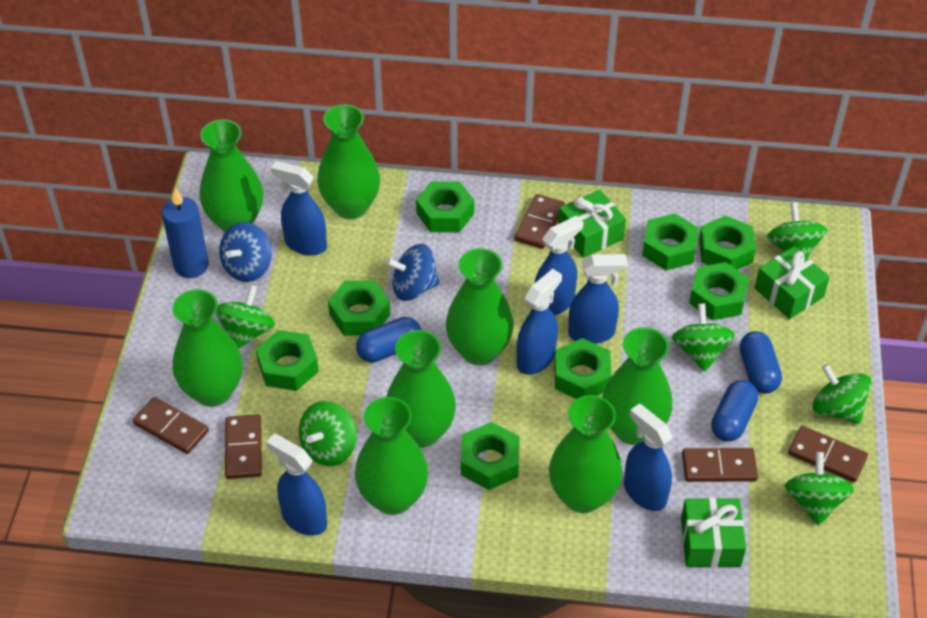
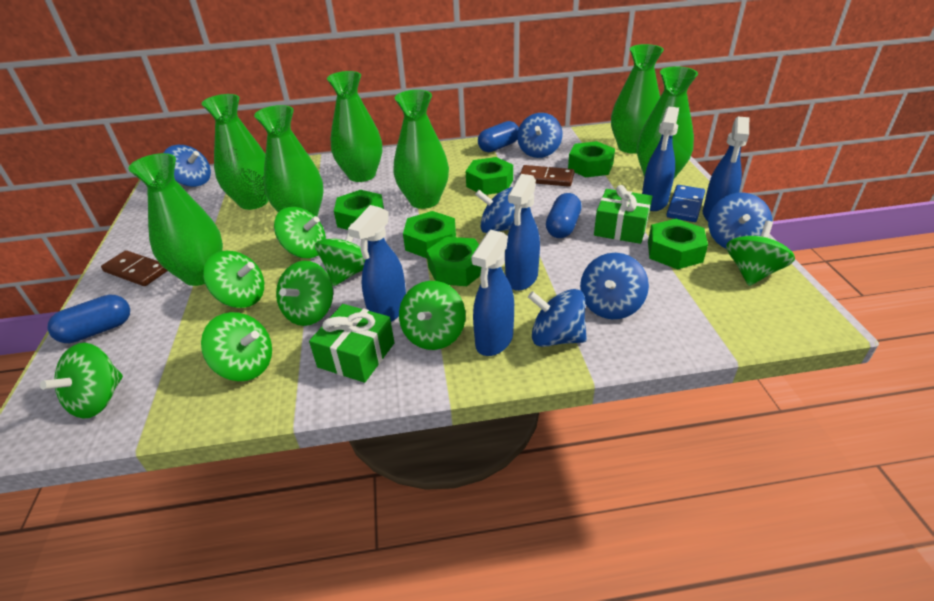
blue candle: 1 -> 0
blue domino: 0 -> 1
blue spinning top: 2 -> 6
blue spray bottle: 6 -> 5
brown domino: 5 -> 2
green gift: 3 -> 2
green nut: 8 -> 6
green spinning top: 6 -> 8
green vase: 8 -> 7

